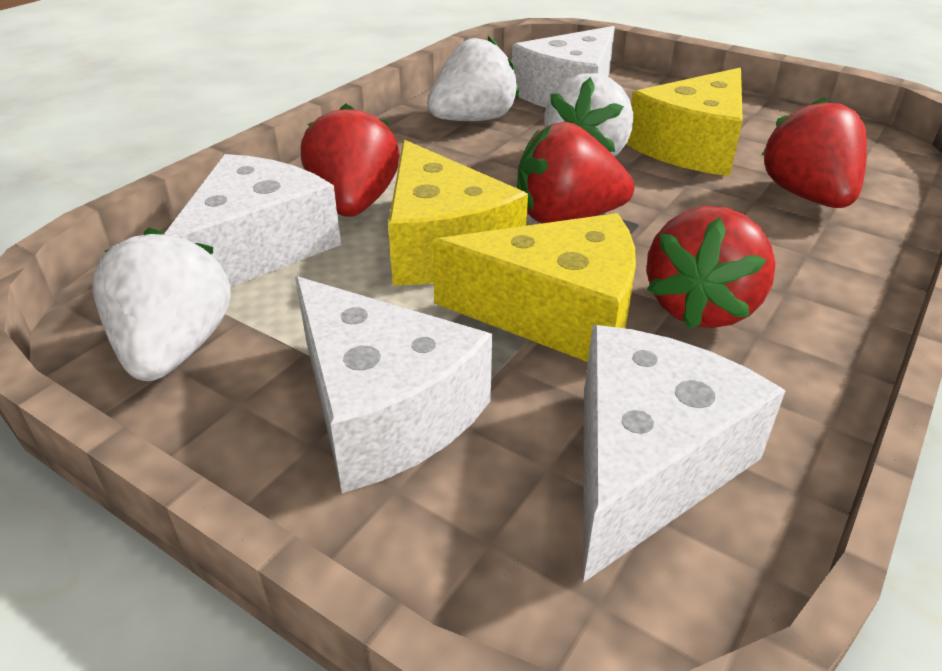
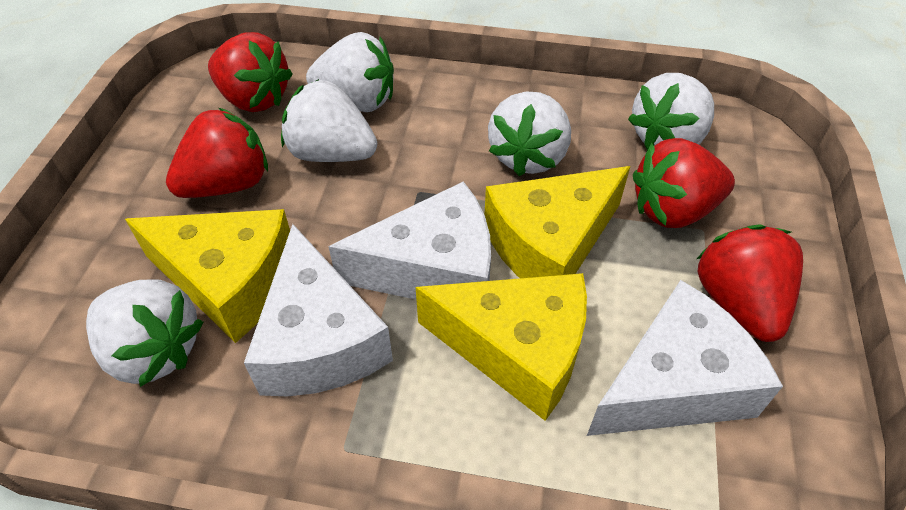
white cheese: 4 -> 3
white strawberry: 3 -> 5

